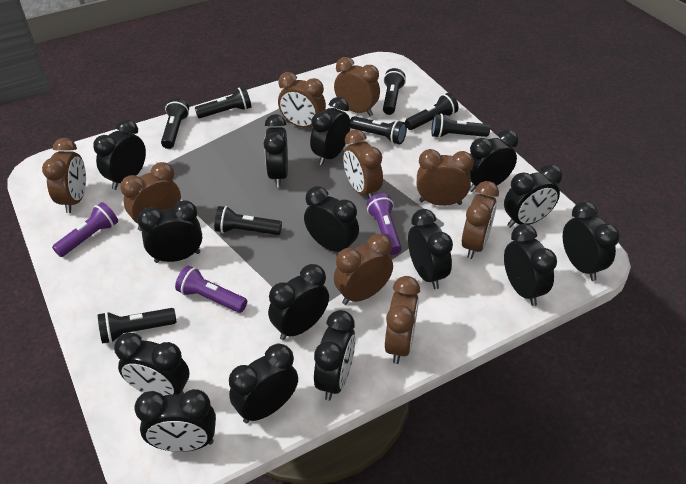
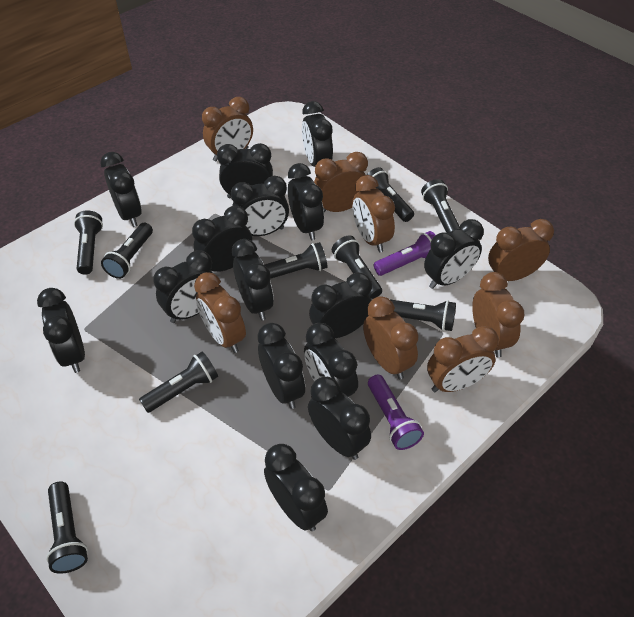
black flashlight: 8 -> 9
brown clock: 9 -> 8
purple flashlight: 3 -> 2

